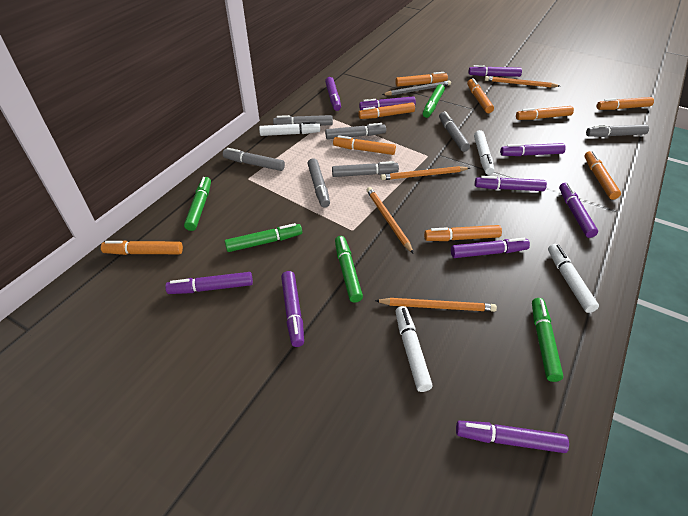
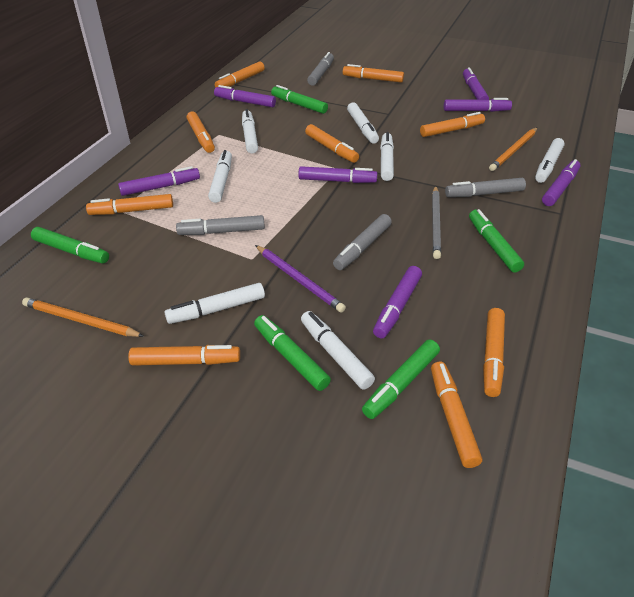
grey marker: 7 -> 4
orange pencil: 4 -> 2
purple marker: 10 -> 7
purple pencil: 0 -> 1
white marker: 4 -> 7

